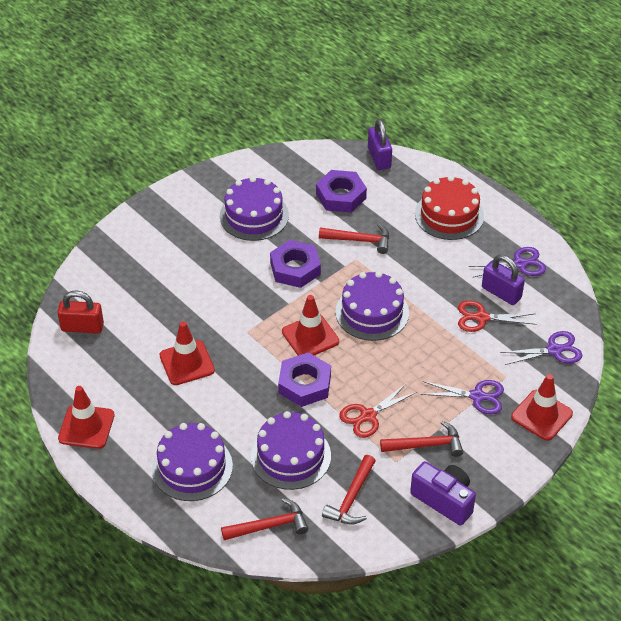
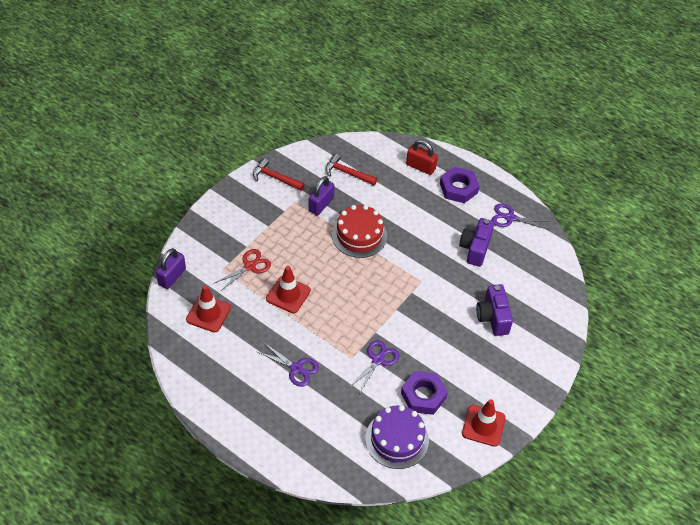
purple cake: 4 -> 1
purple camera: 1 -> 2
purple nut: 3 -> 2
red hammer: 4 -> 2
red scissors: 2 -> 1
red traffic cone: 4 -> 3

